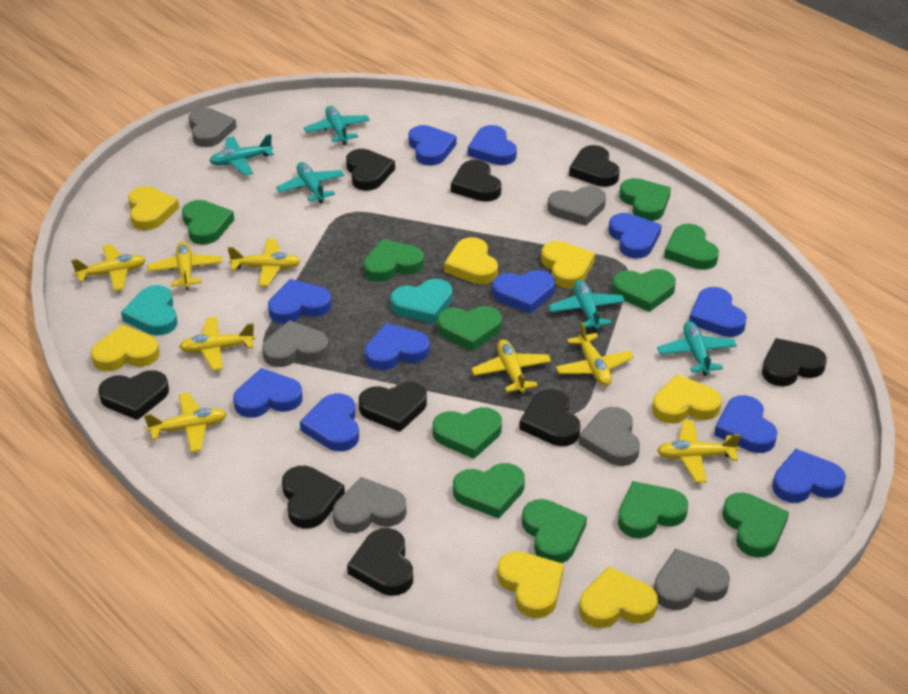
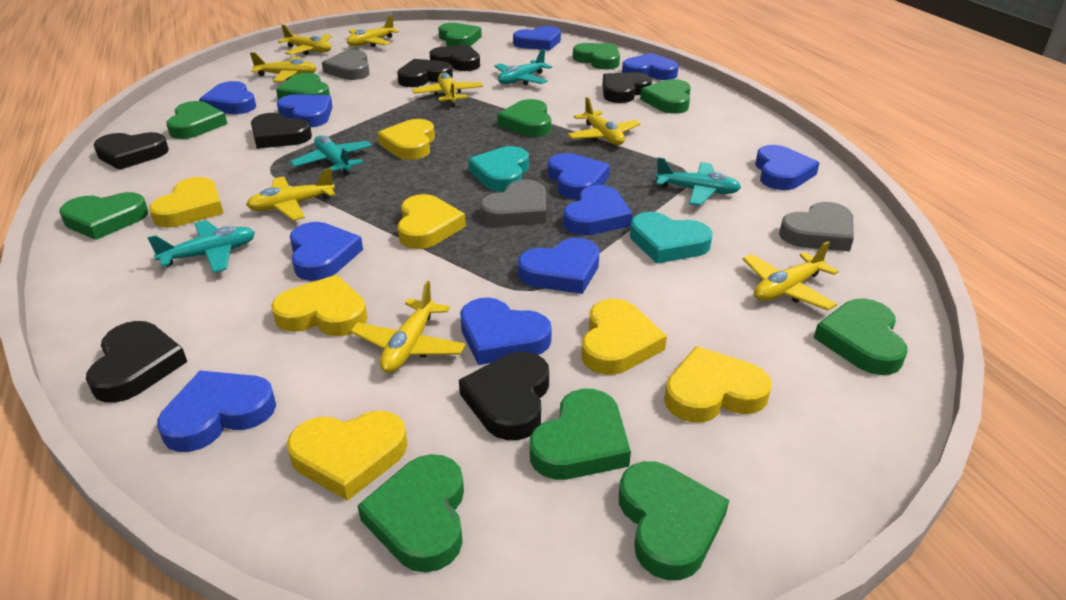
black heart: 9 -> 7
grey heart: 6 -> 3
turquoise plane: 5 -> 4

